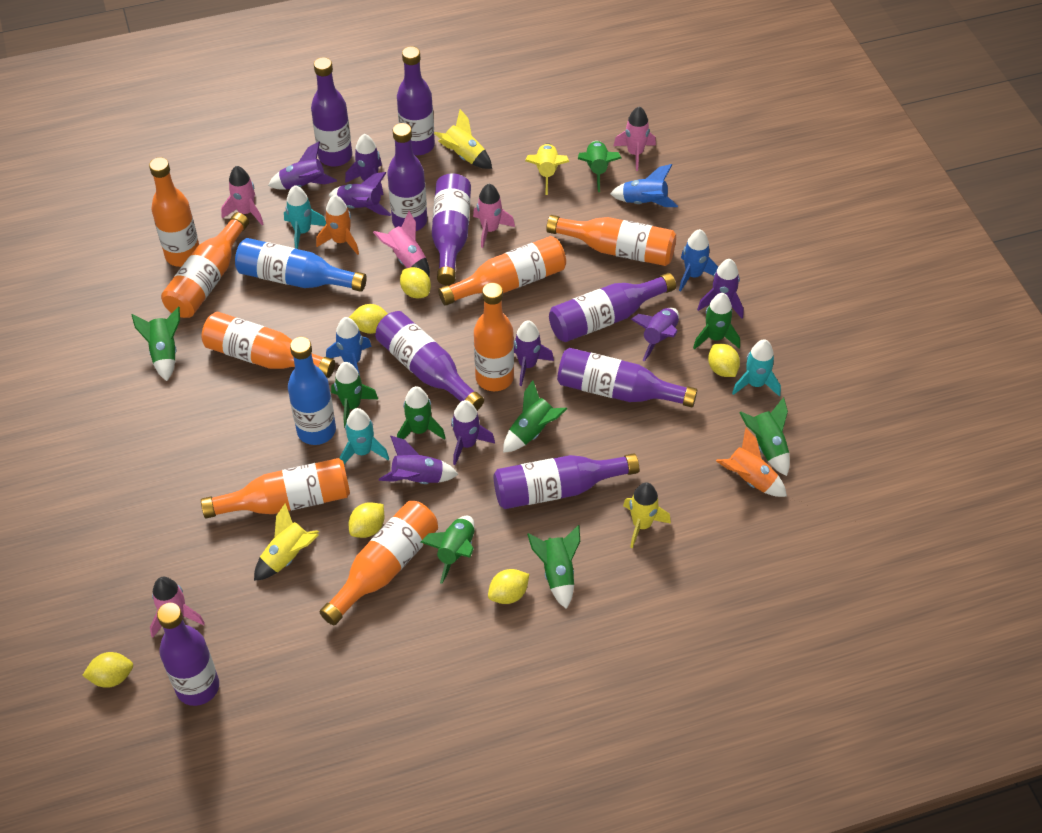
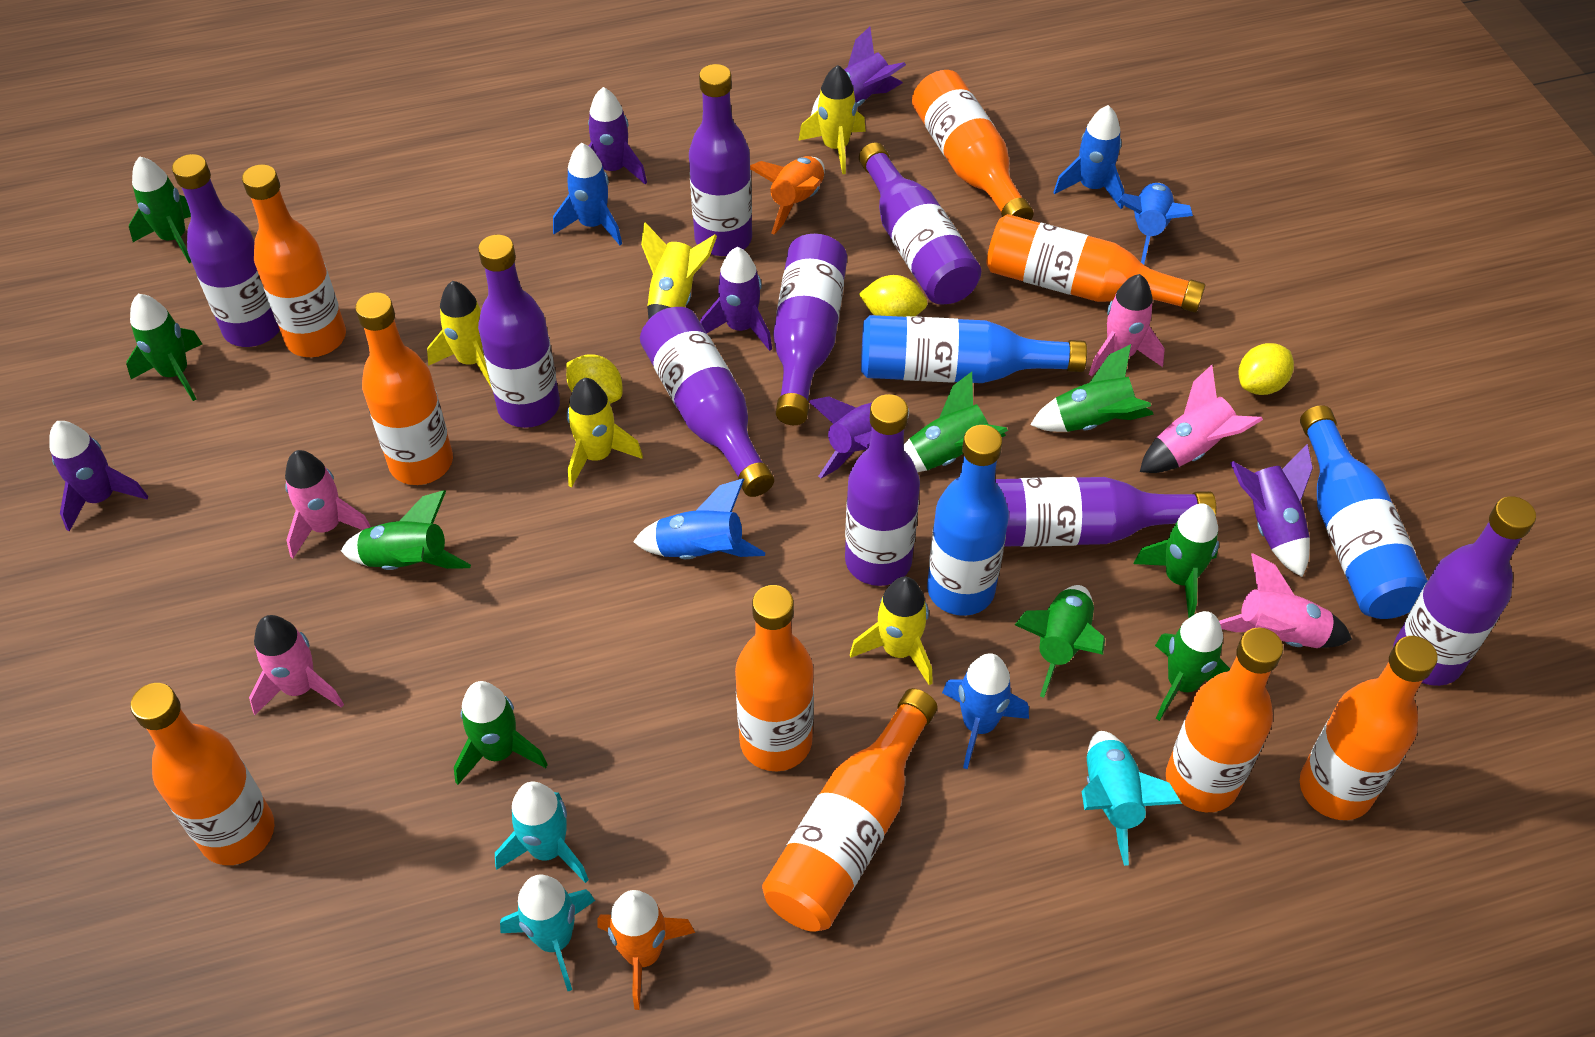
blue bottle: 2 -> 3
blue rocket: 3 -> 5
orange bottle: 8 -> 9
purple rocket: 8 -> 6
yellow lemon: 6 -> 3
yellow rocket: 4 -> 5

